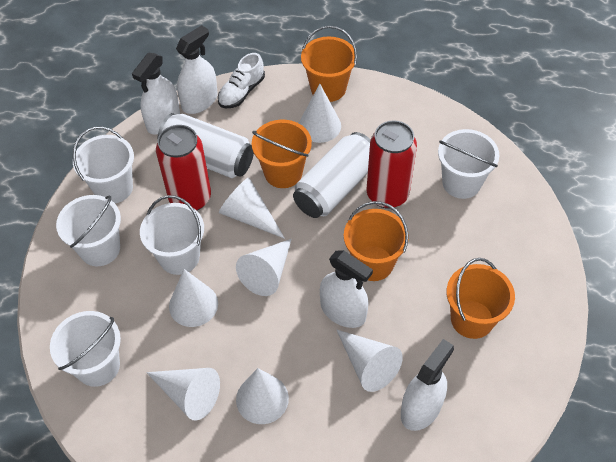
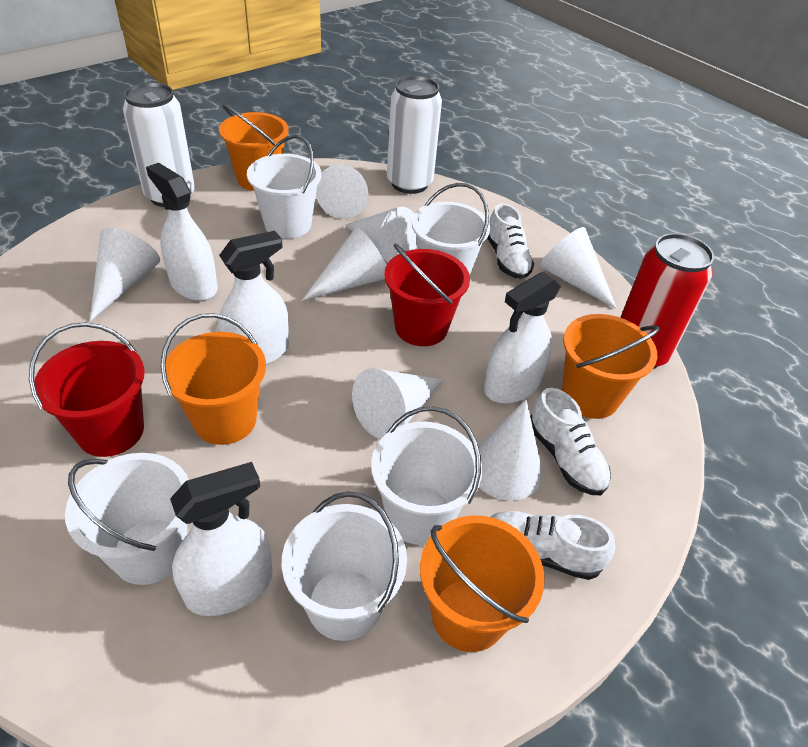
red bucket: 0 -> 2
red can: 2 -> 1
white shoe: 1 -> 3

